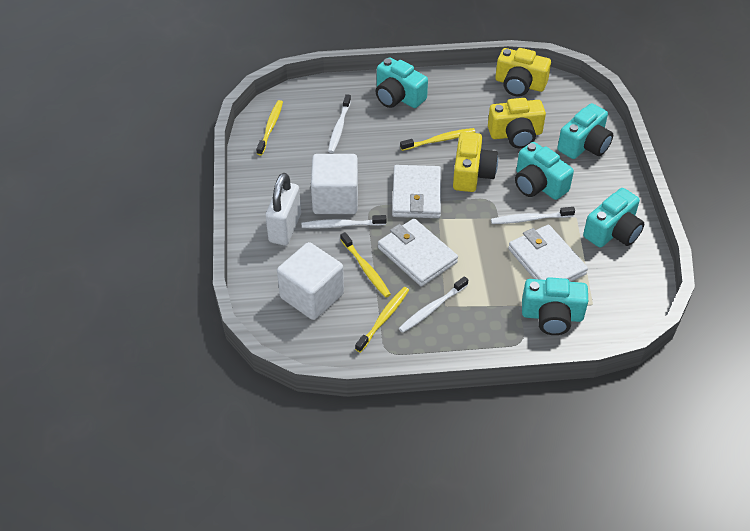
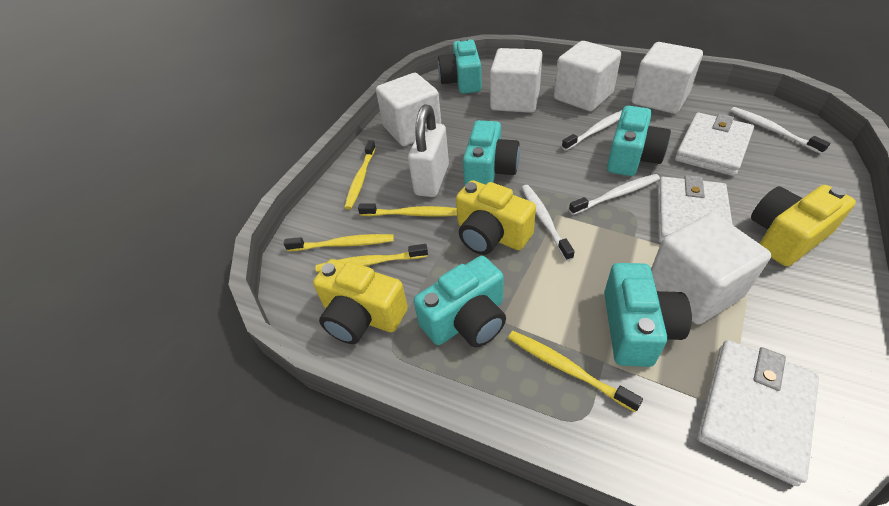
white cube: 2 -> 5
yellow toothbrush: 4 -> 5

